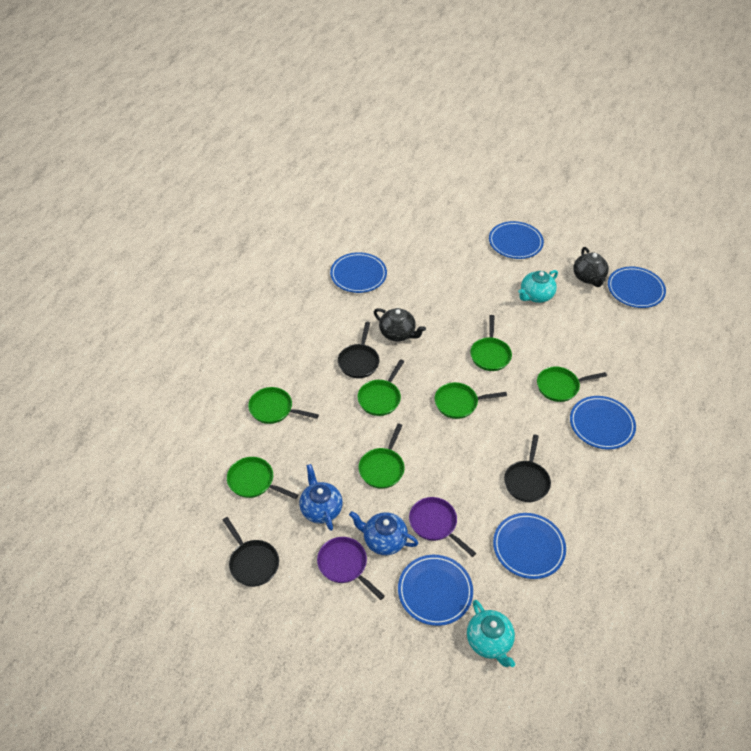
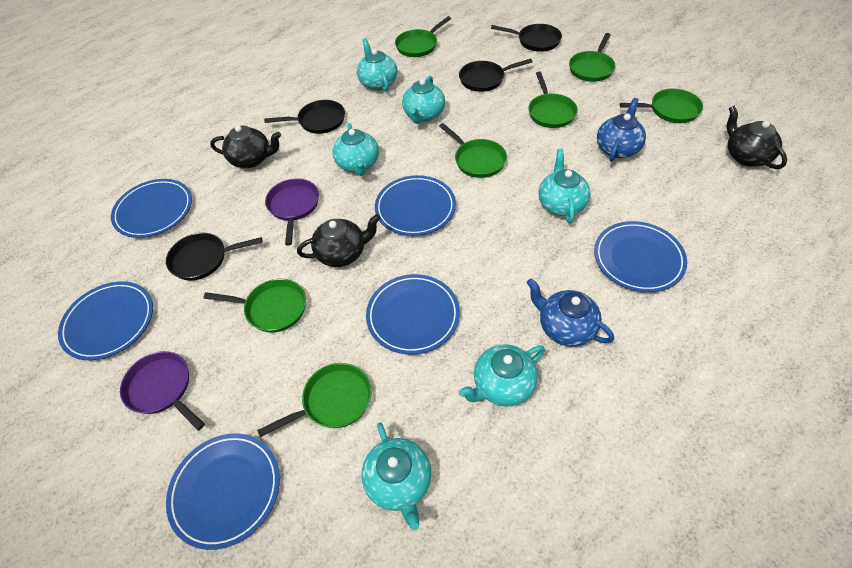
black pan: 3 -> 4
black teapot: 2 -> 3
turquoise teapot: 2 -> 6

